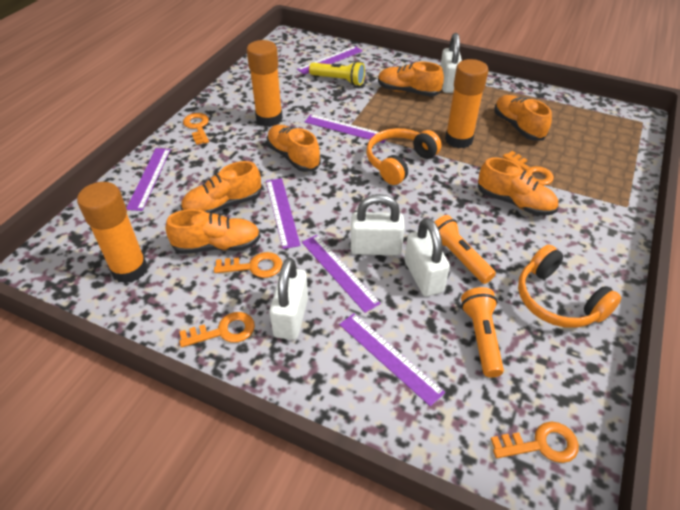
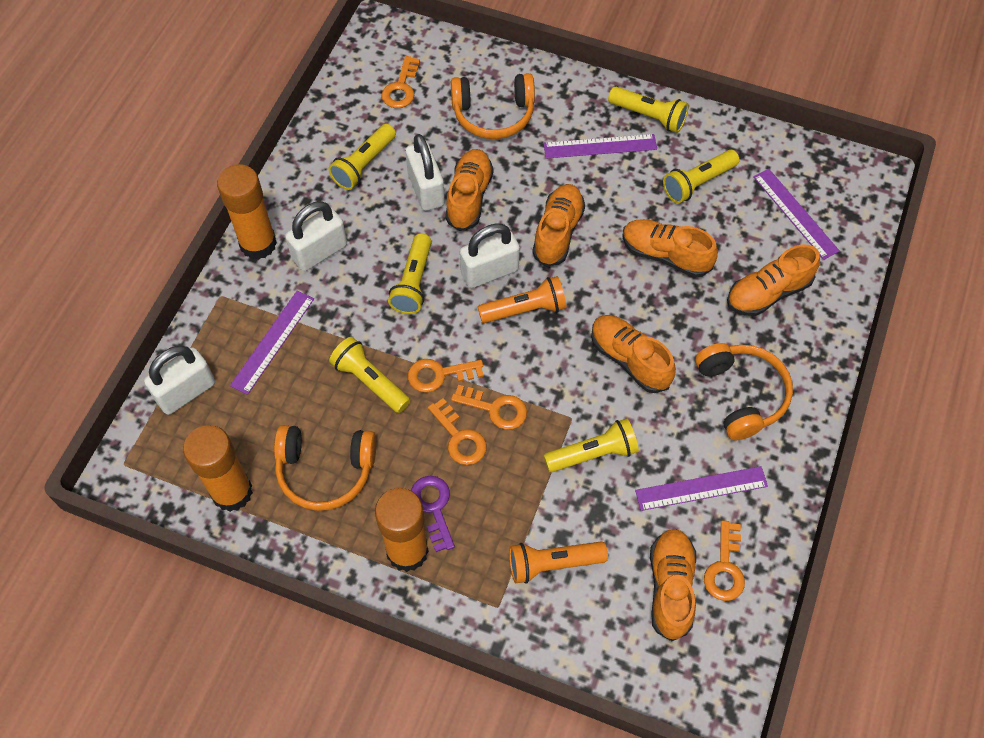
orange headphones: 2 -> 3
purple key: 0 -> 1
purple ruler: 6 -> 4
yellow flashlight: 1 -> 6

